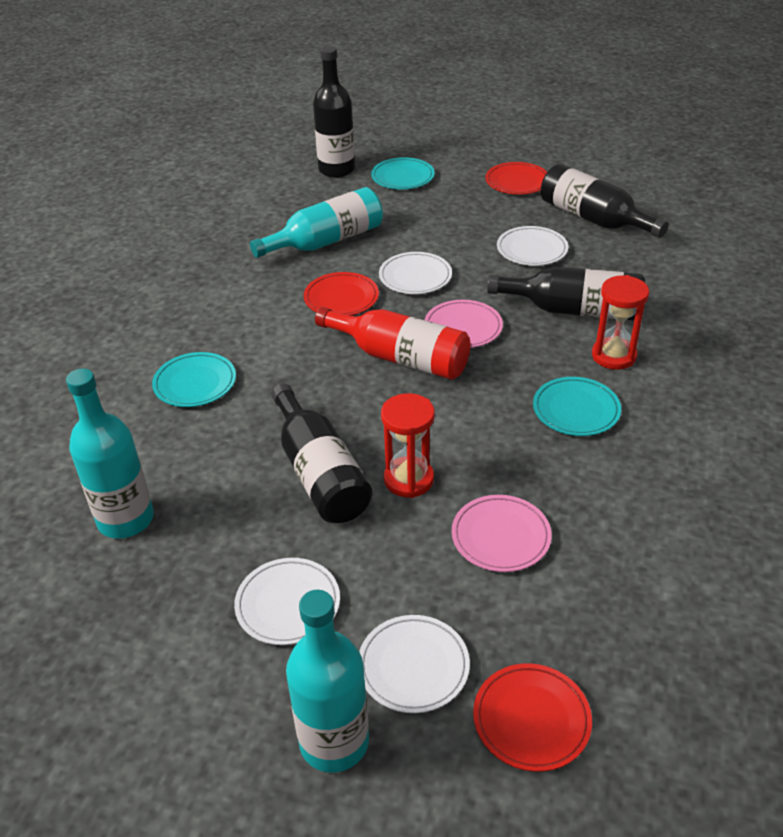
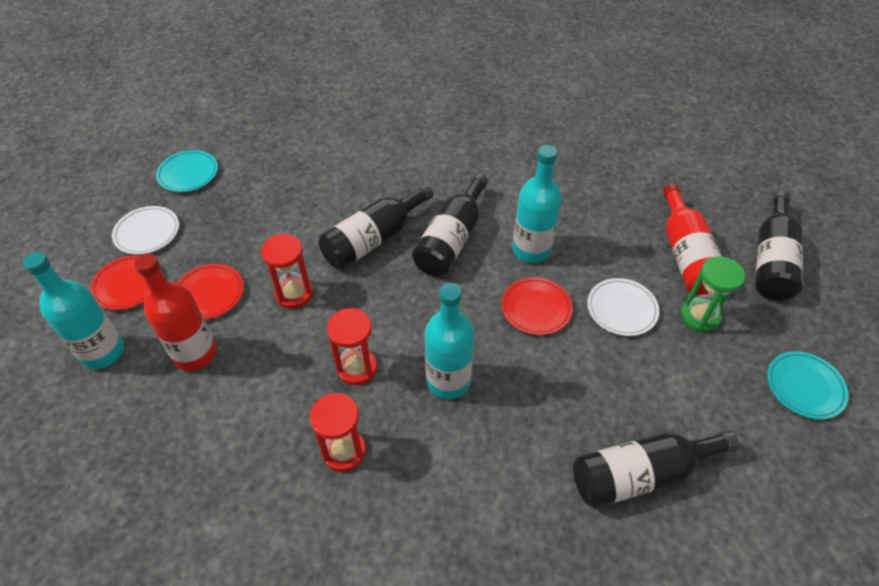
green hourglass: 0 -> 1
pink plate: 2 -> 0
red bottle: 1 -> 2
red hourglass: 2 -> 3
turquoise plate: 3 -> 2
white plate: 4 -> 2

